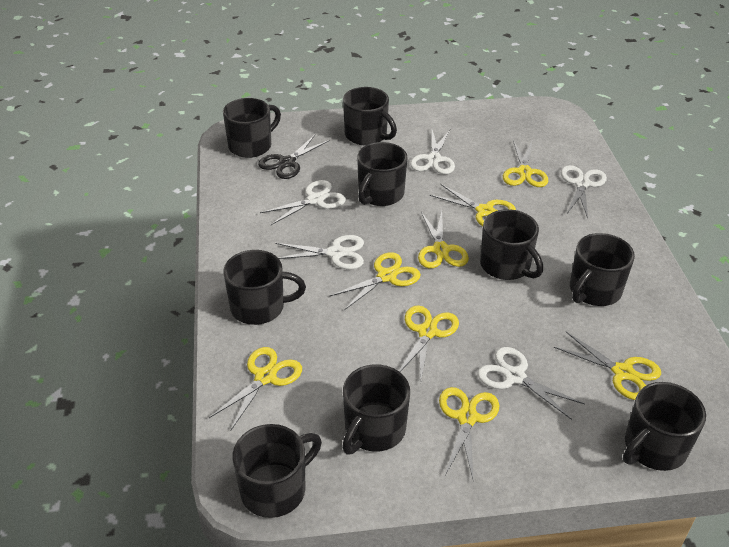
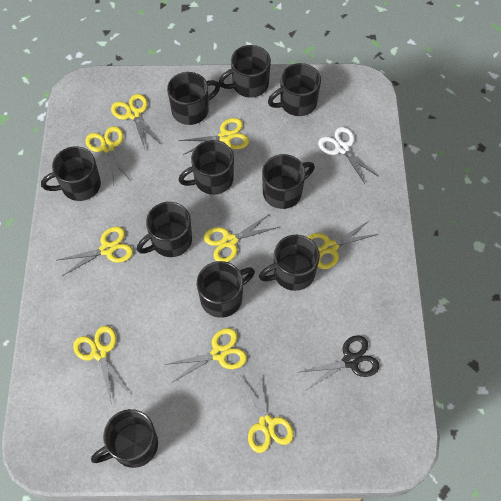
black mug: 9 -> 10
white scissors: 5 -> 1
yellow scissors: 8 -> 9

